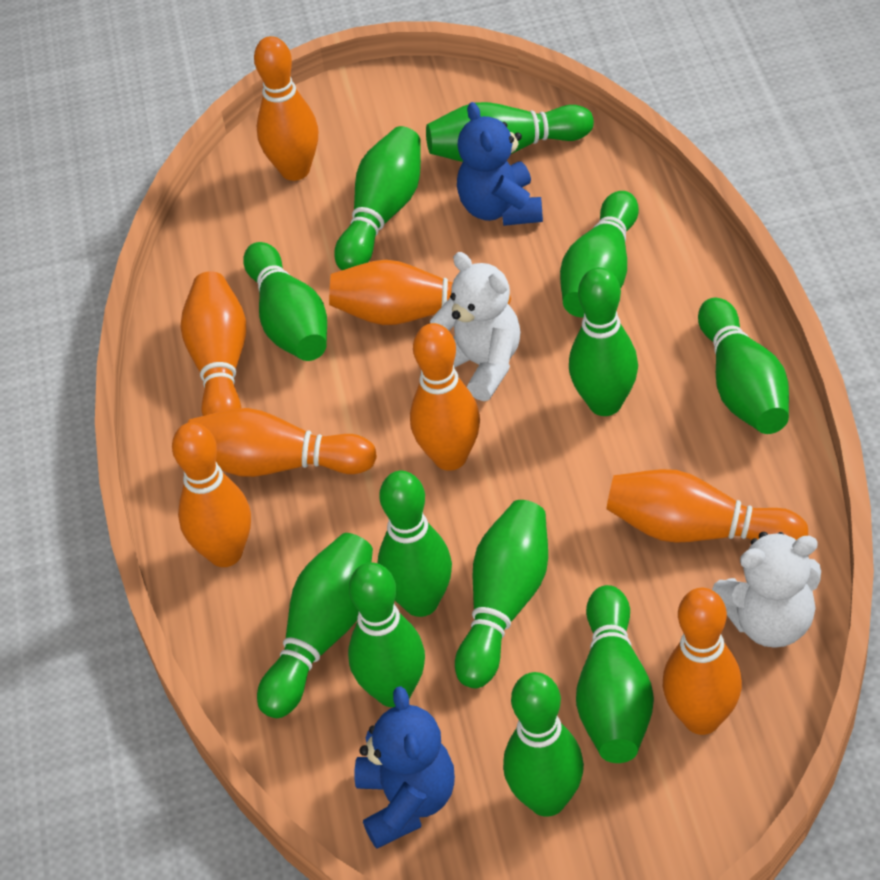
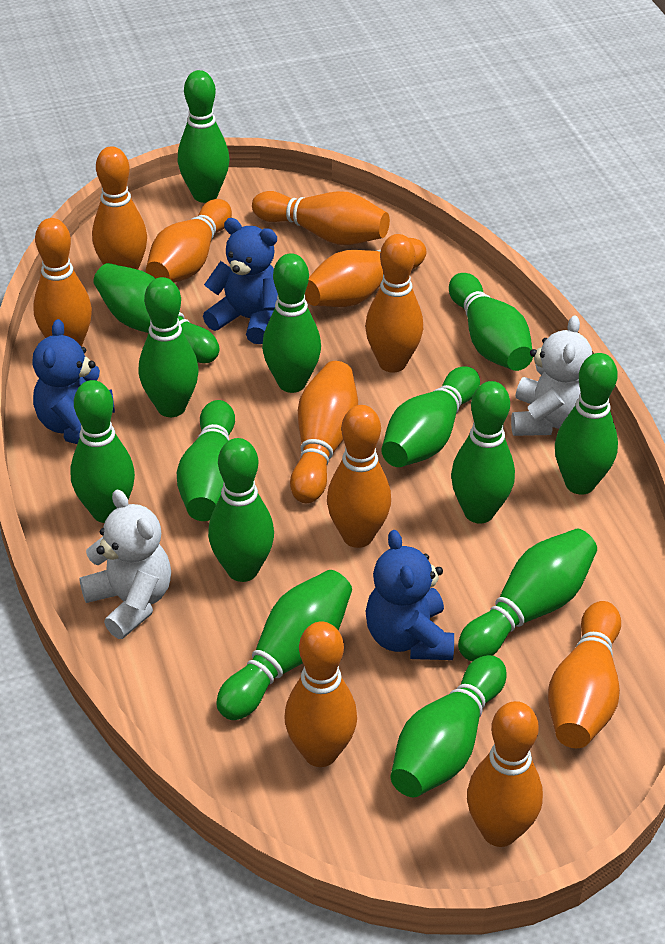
blue teddy bear: 2 -> 3
green bowling pin: 12 -> 14
orange bowling pin: 8 -> 11

